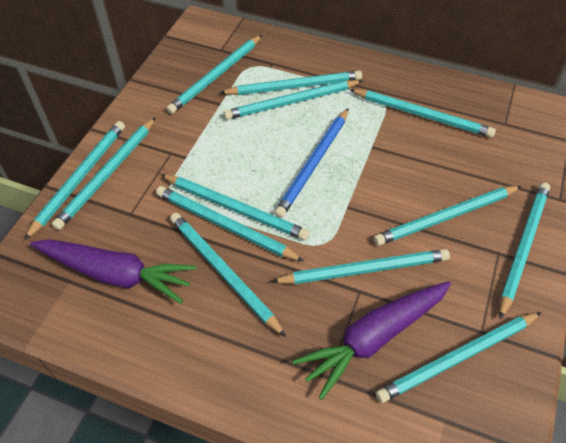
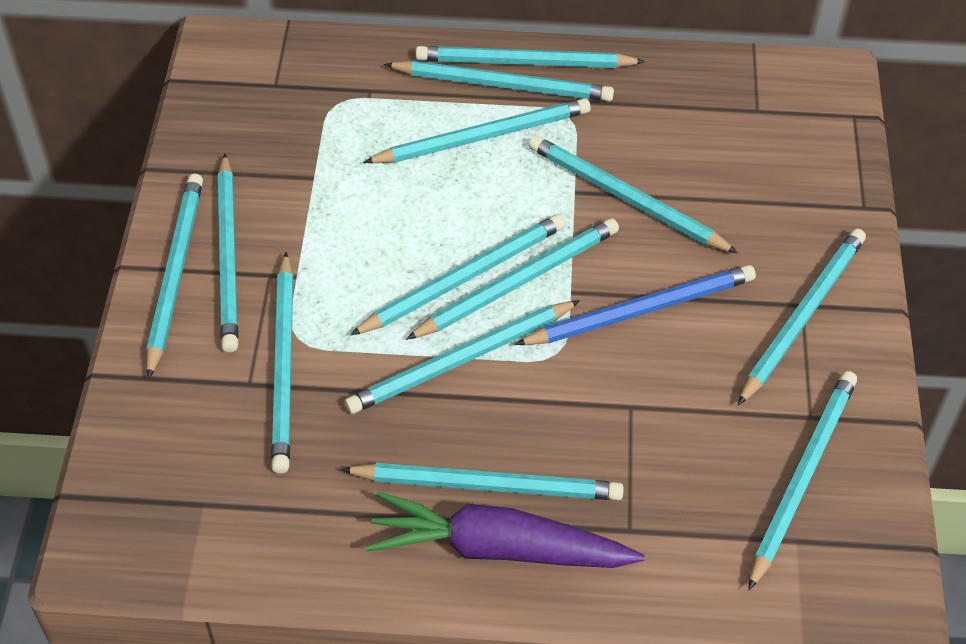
purple carrot: 2 -> 1

